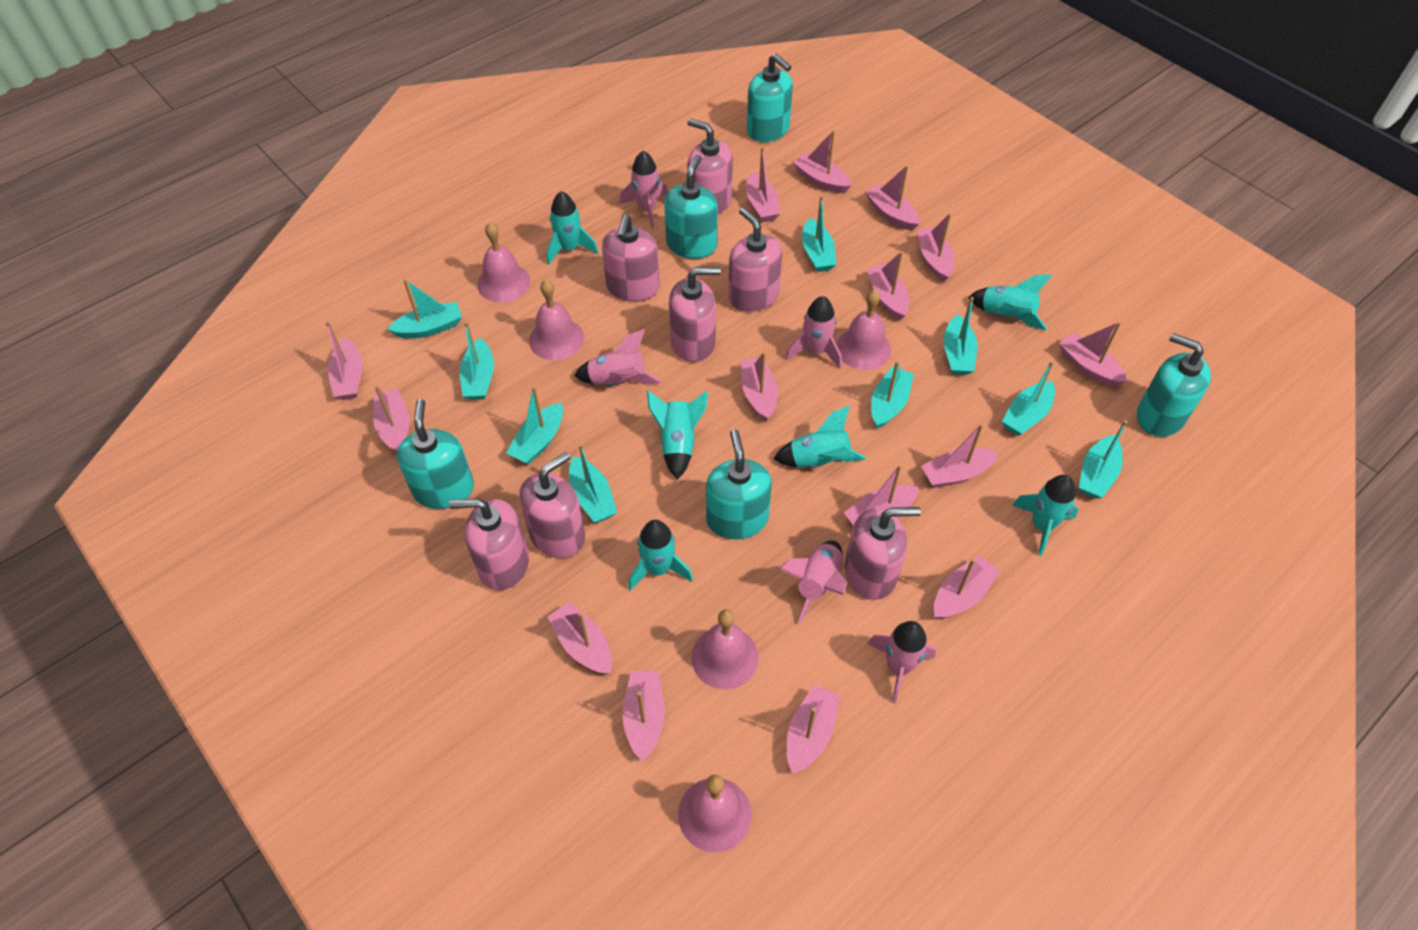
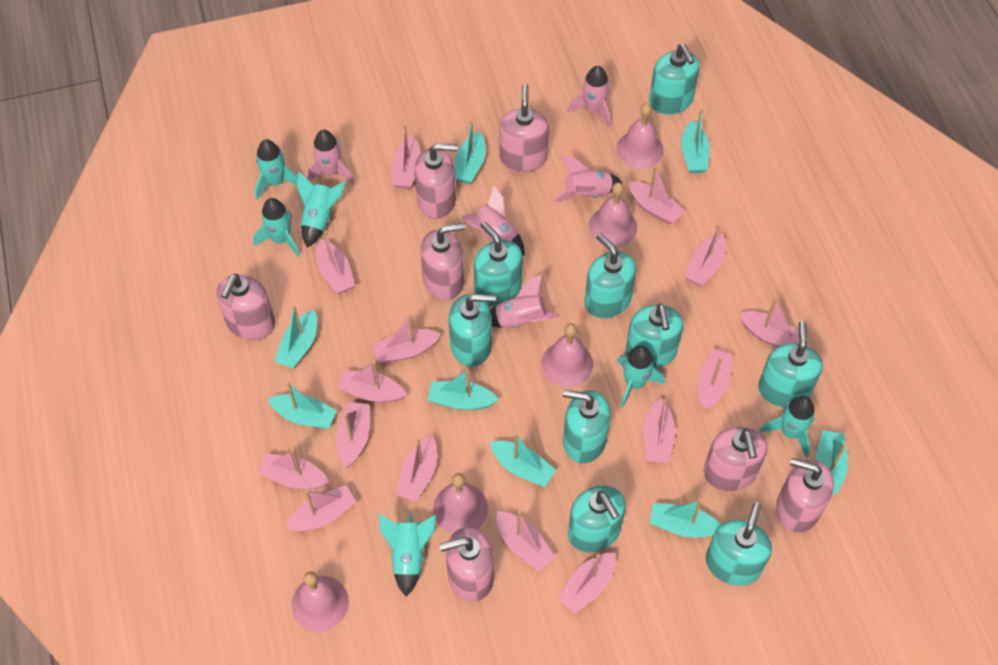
turquoise boat: 9 -> 8
turquoise soap dispenser: 5 -> 9

